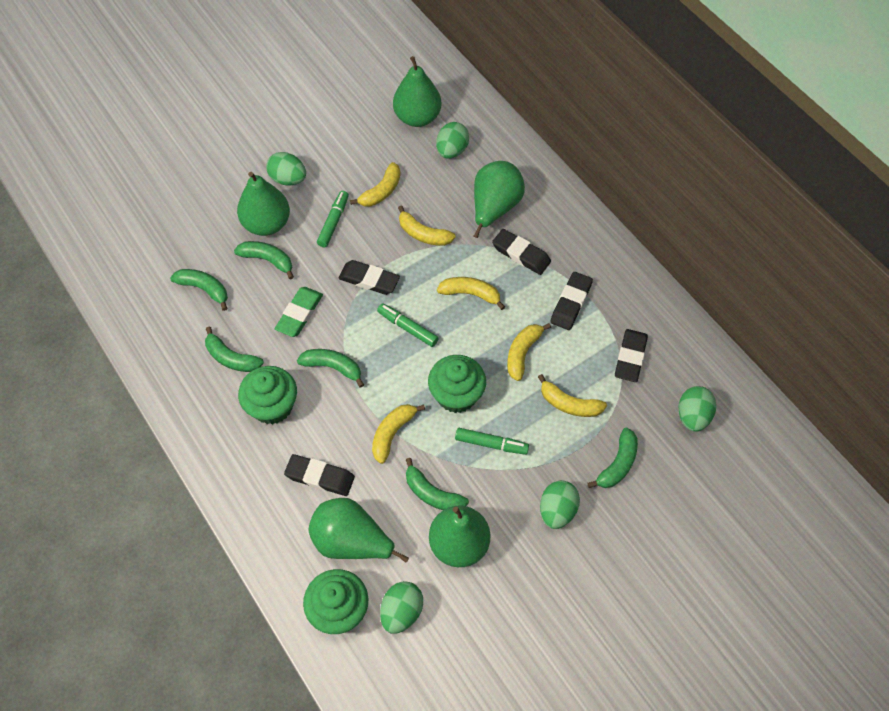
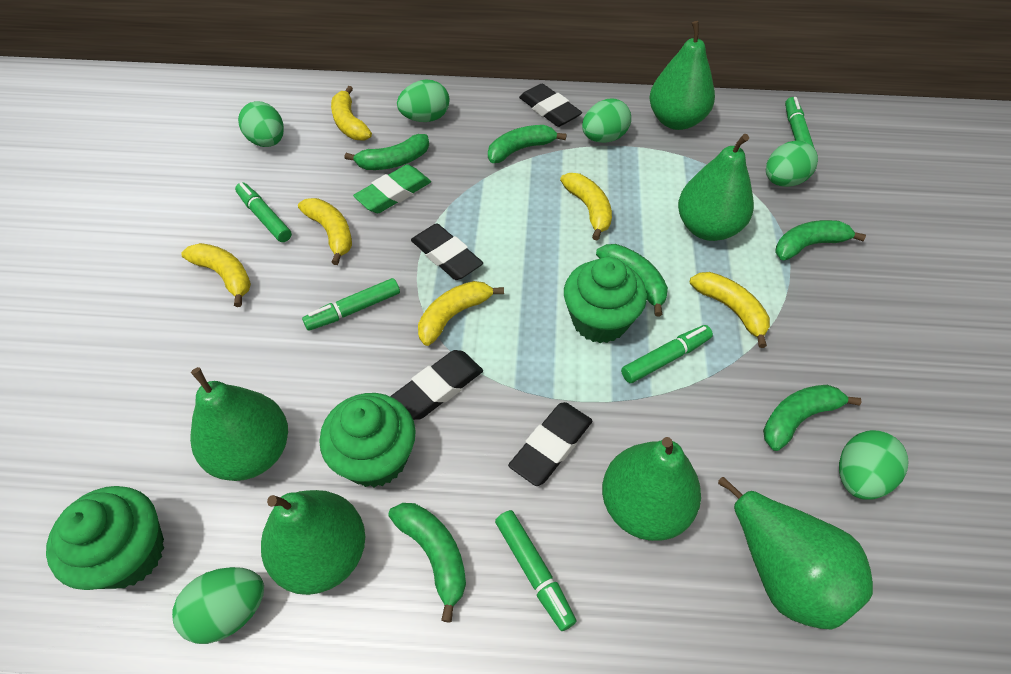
black eraser: 5 -> 4
green egg: 5 -> 6
green marker: 3 -> 5
green pear: 5 -> 6

